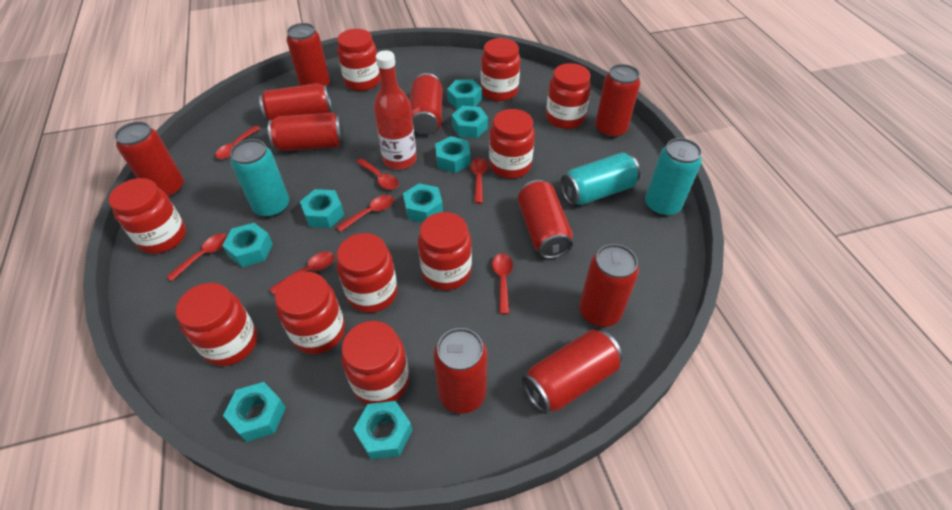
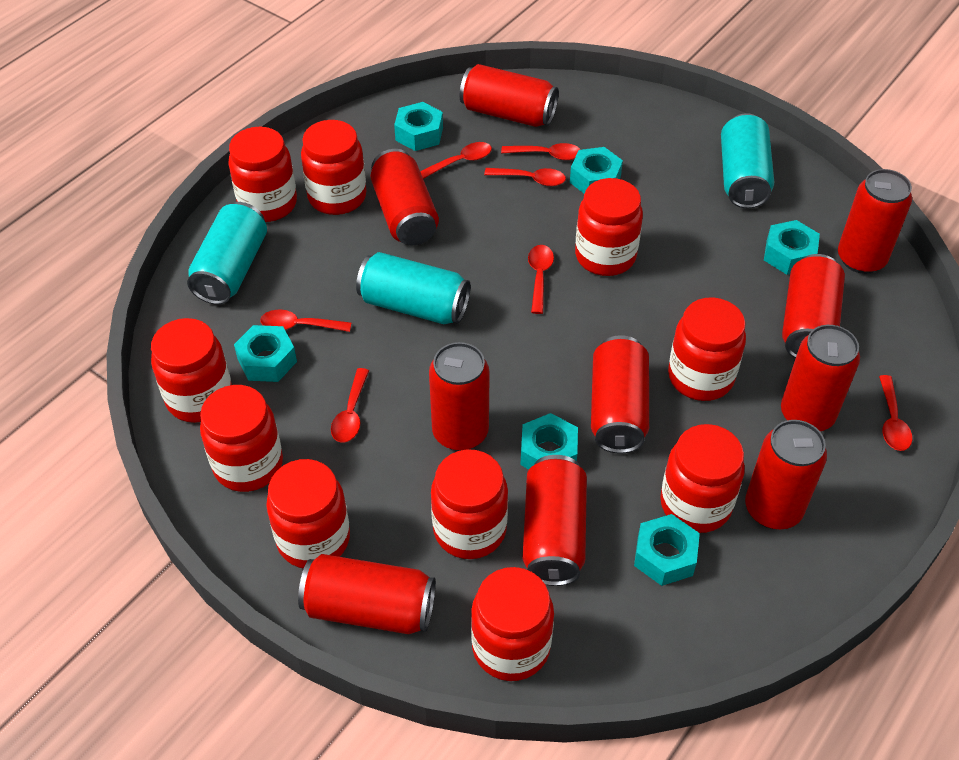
red bottle: 1 -> 0
turquoise nut: 8 -> 6

